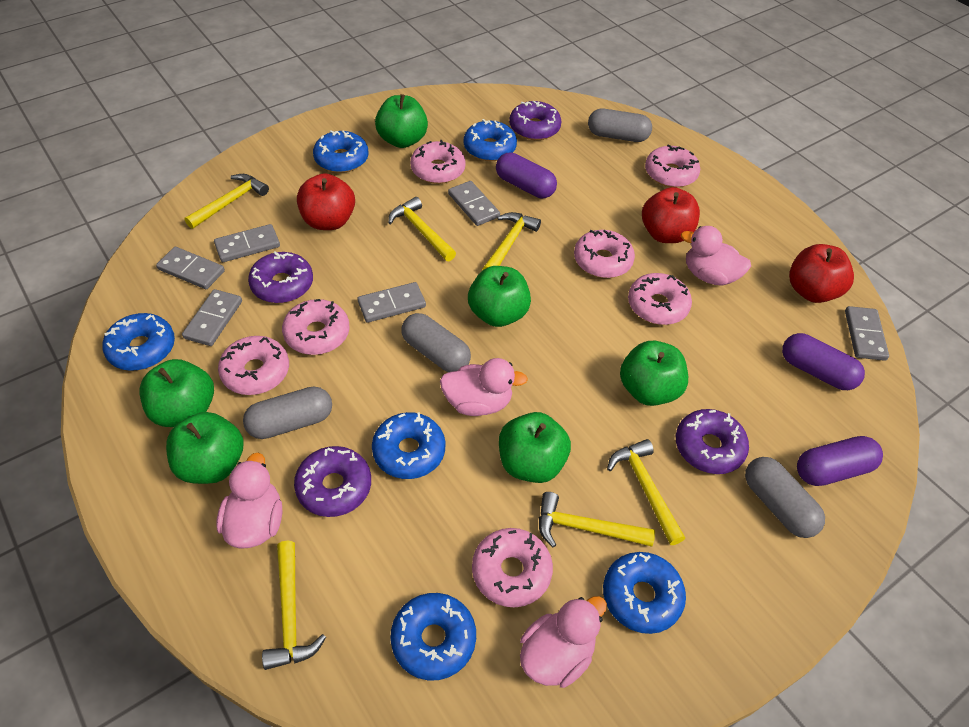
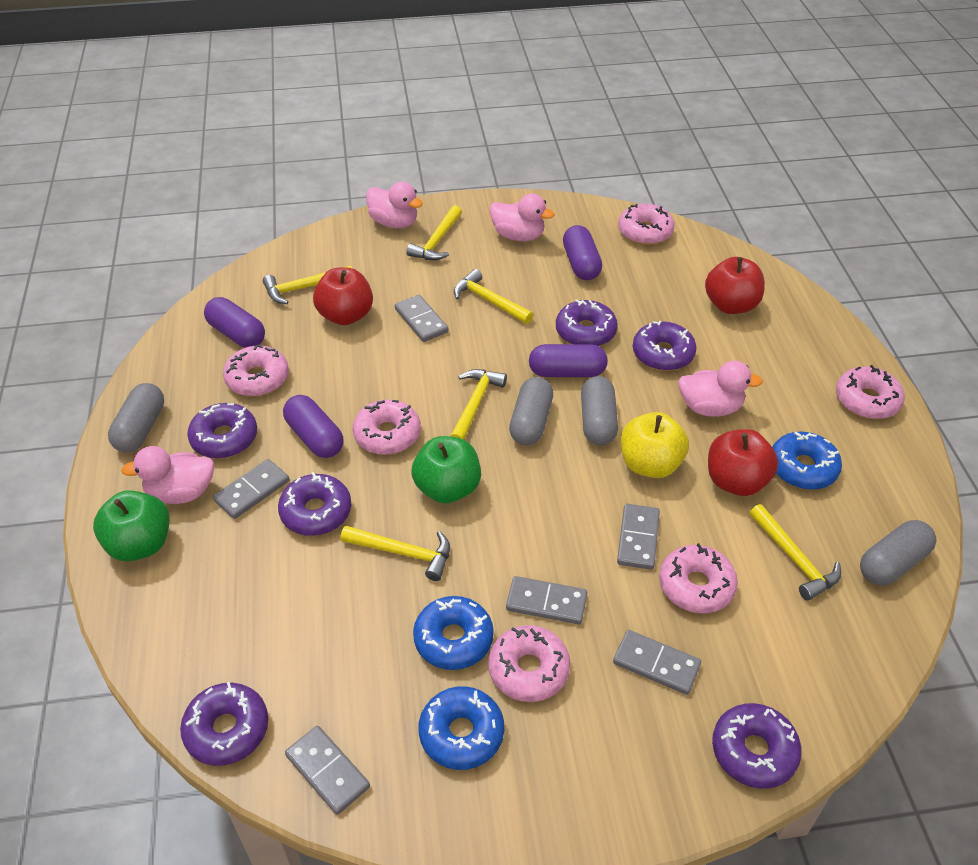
blue donut: 6 -> 3
green apple: 6 -> 2
pink donut: 7 -> 6
purple capsule: 3 -> 4
purple donut: 4 -> 6
yellow apple: 0 -> 1

